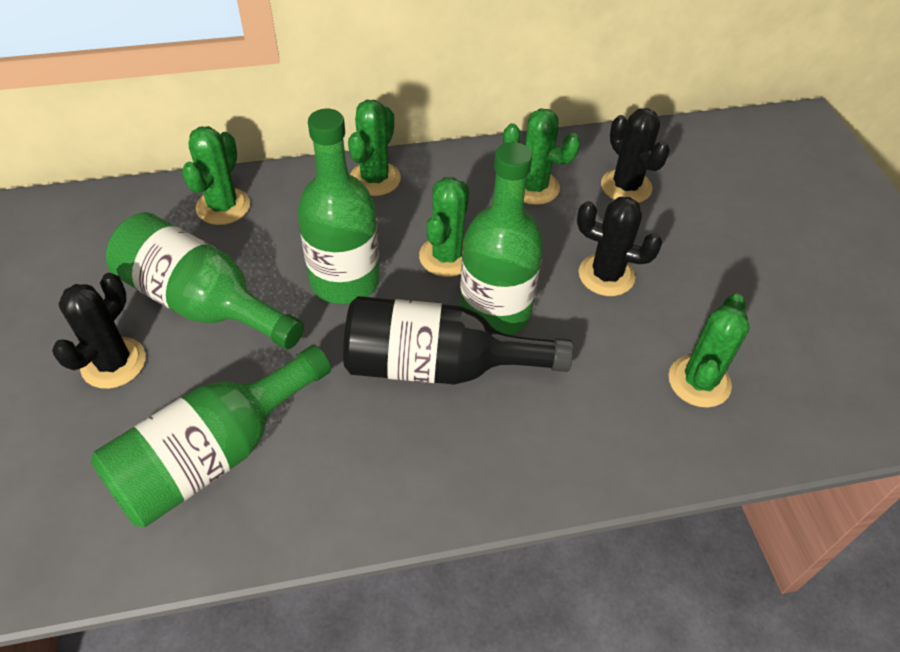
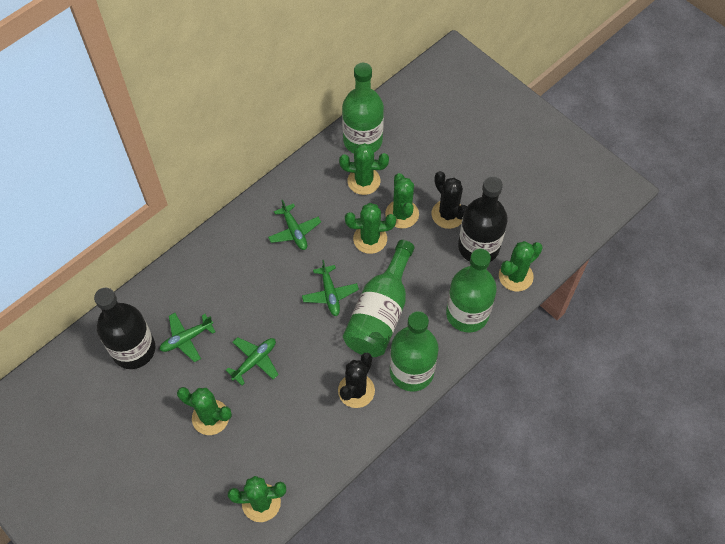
black bottle: 1 -> 2
black cactus: 3 -> 2
green cactus: 5 -> 6
green plane: 0 -> 4

